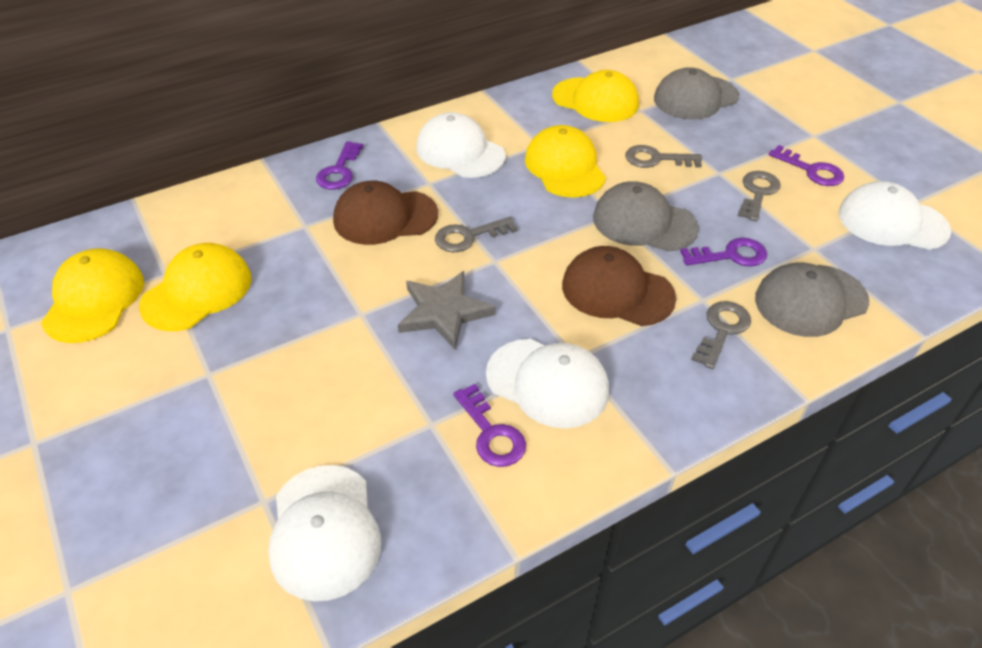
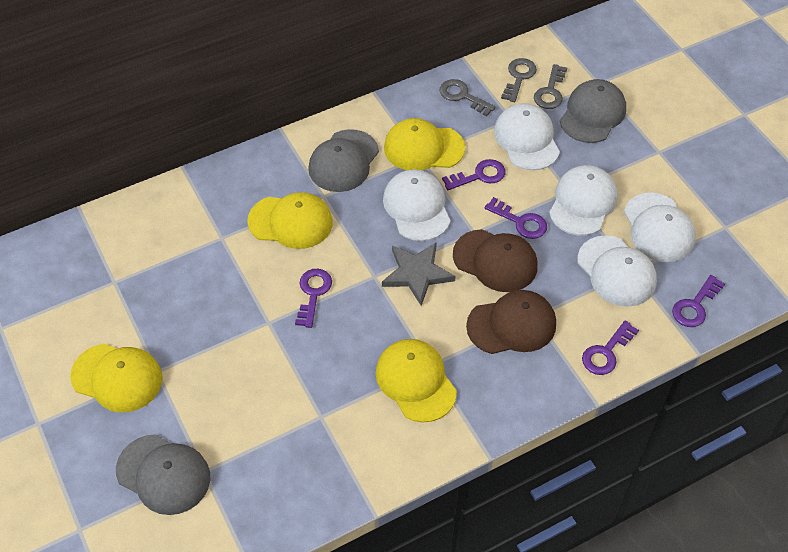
grey key: 4 -> 3
purple key: 4 -> 5
white cap: 4 -> 5

